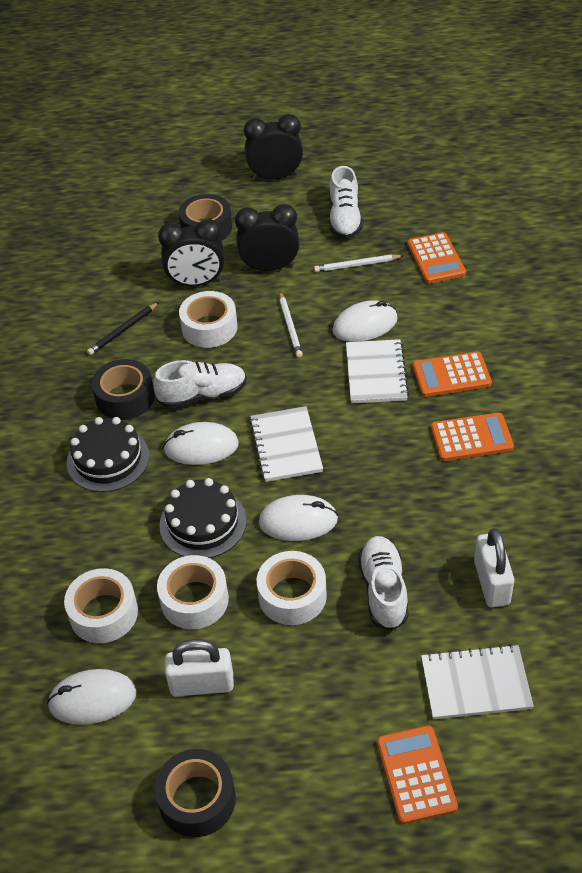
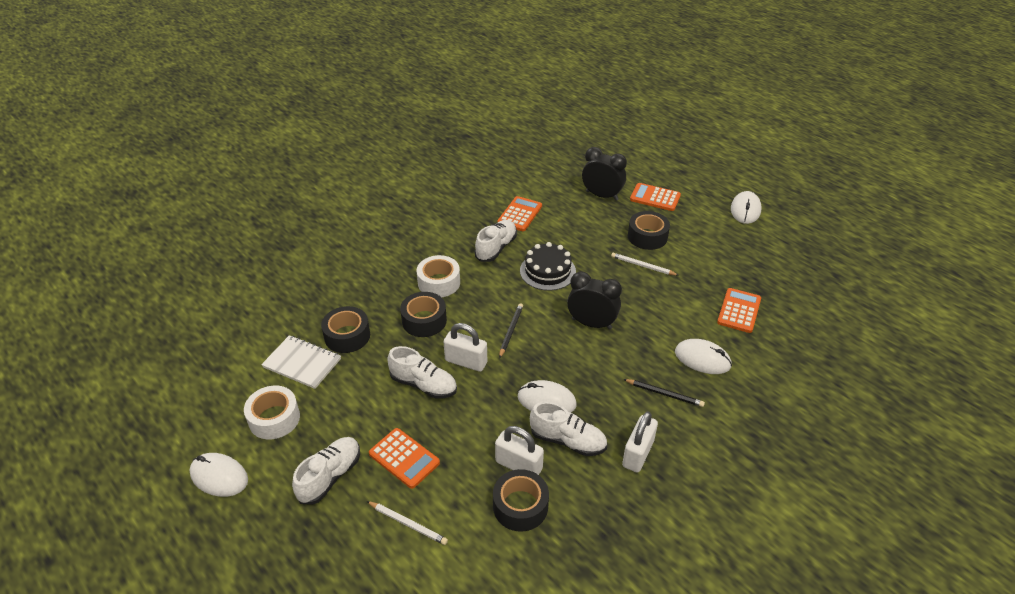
black cake: 2 -> 1
black clock: 3 -> 2
black pencil: 1 -> 2
black tape: 3 -> 4
white notebook: 3 -> 1
white padlock: 2 -> 3
white shoe: 3 -> 4
white tape: 4 -> 2

